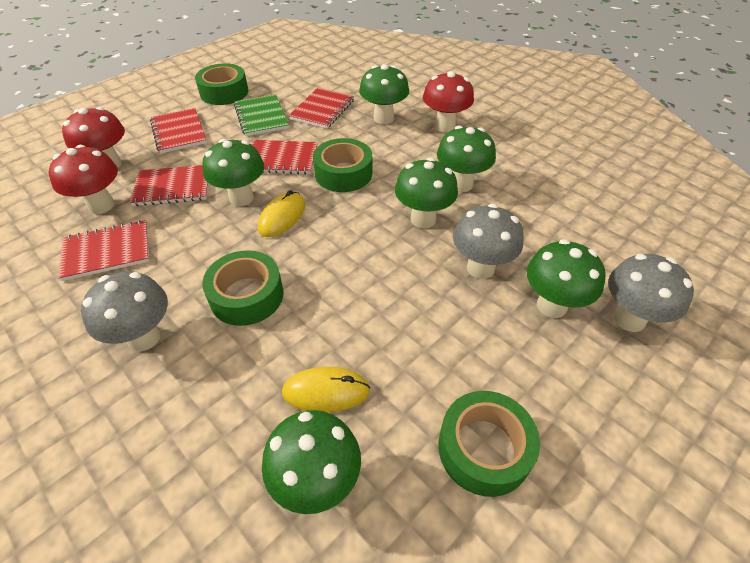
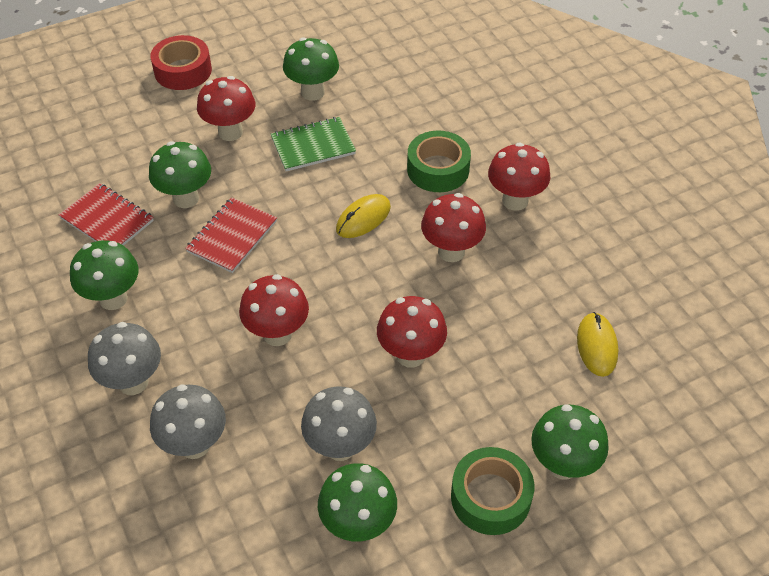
green mushroom: 6 -> 5
green tape: 4 -> 2
red mushroom: 3 -> 5
red notebook: 5 -> 2
red tape: 0 -> 1

